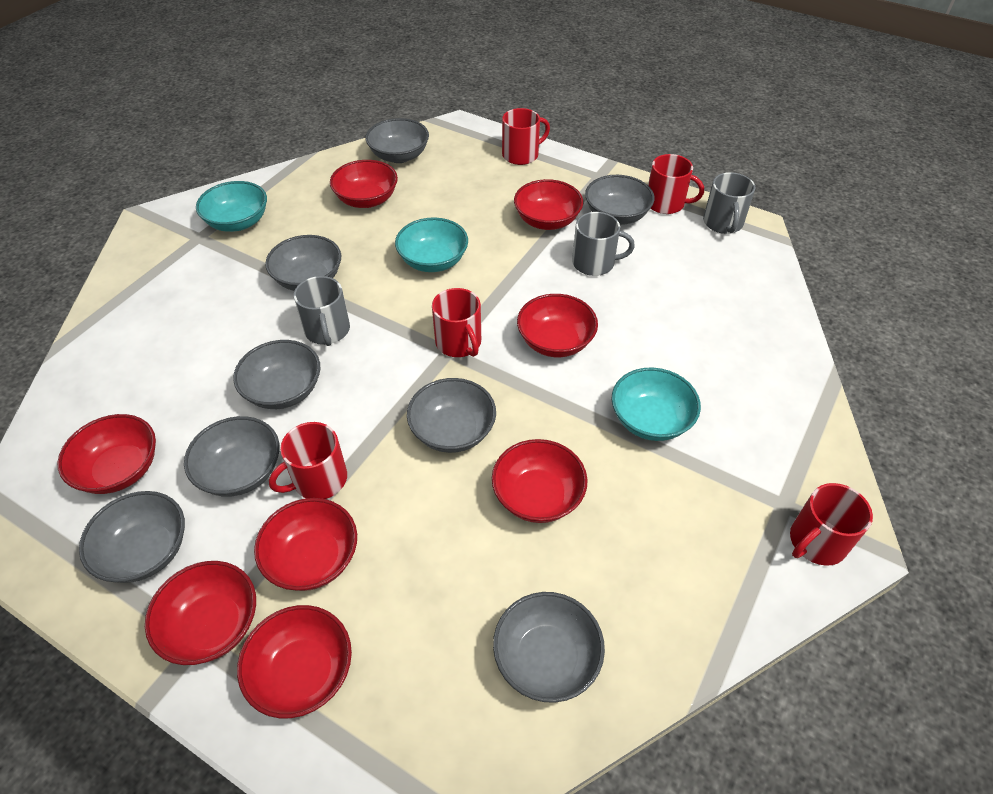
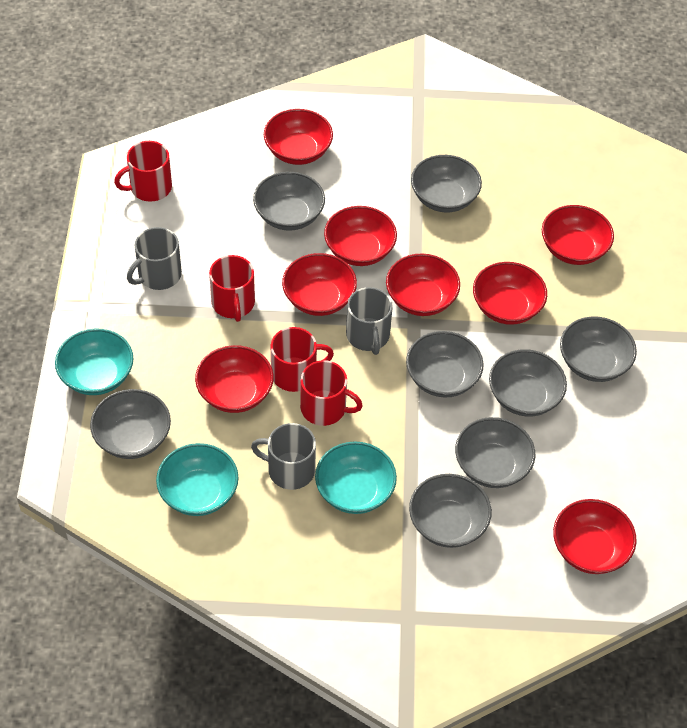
red mug: 5 -> 4

